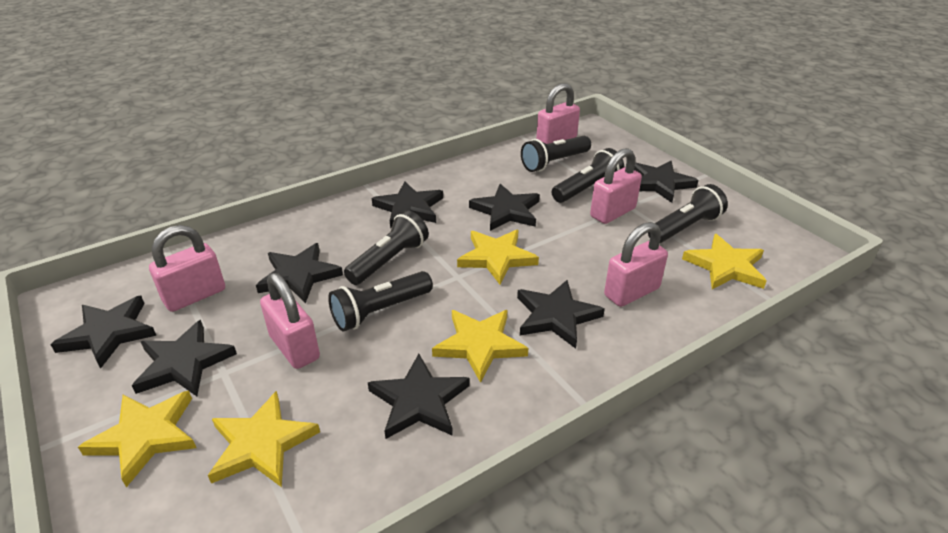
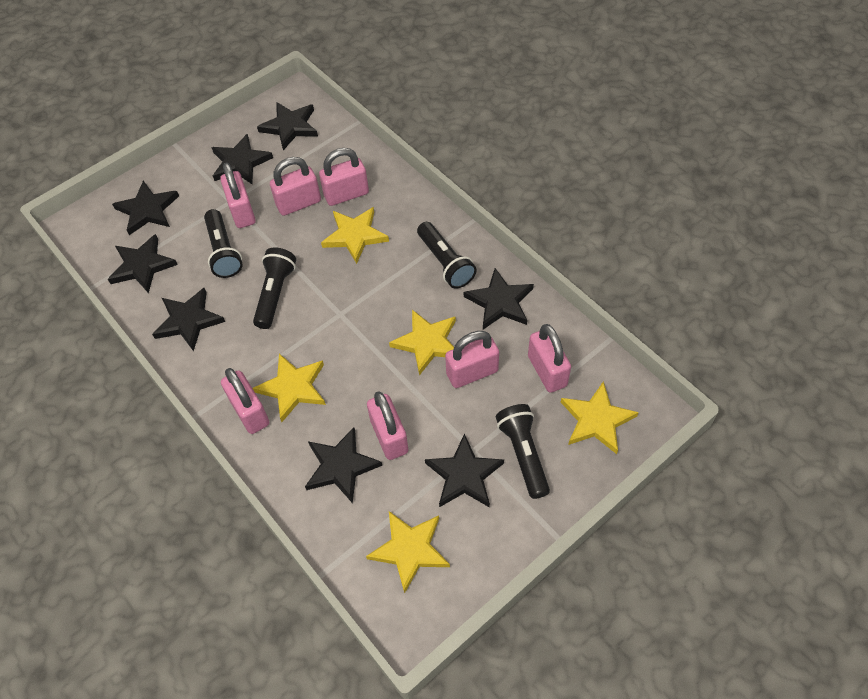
black flashlight: 5 -> 4
pink padlock: 5 -> 7

